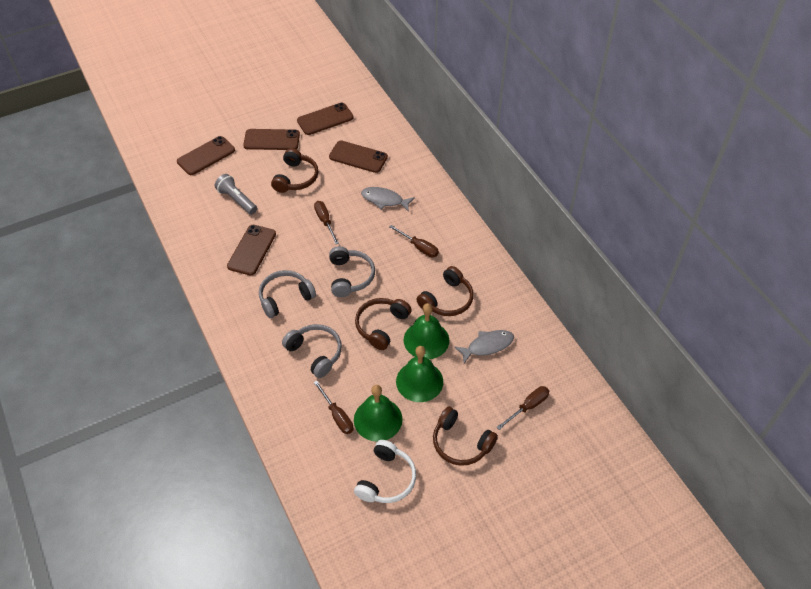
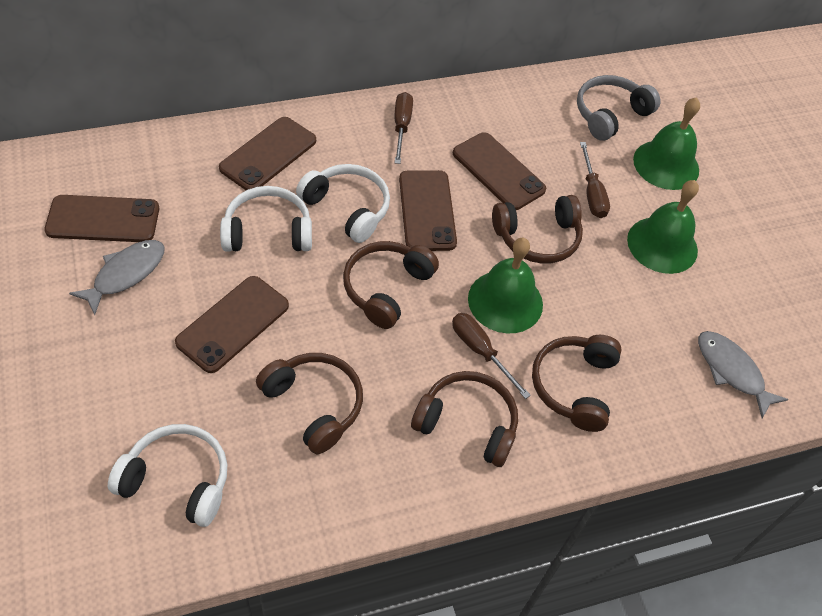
brown headphones: 4 -> 5
brown screwdriver: 4 -> 3
grey flashlight: 1 -> 0
grey headphones: 3 -> 1
white headphones: 1 -> 3

